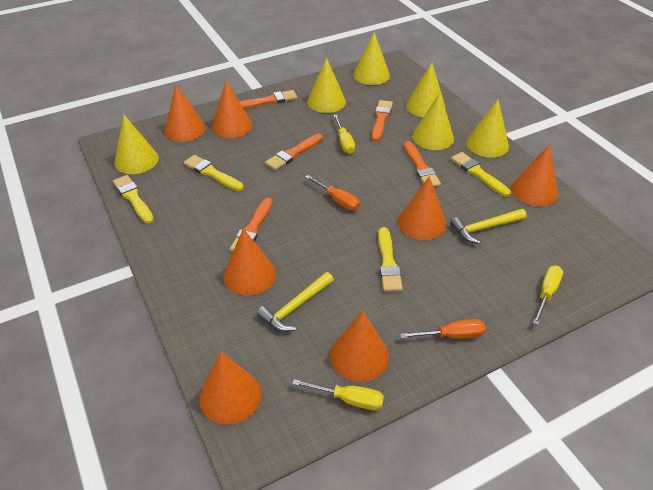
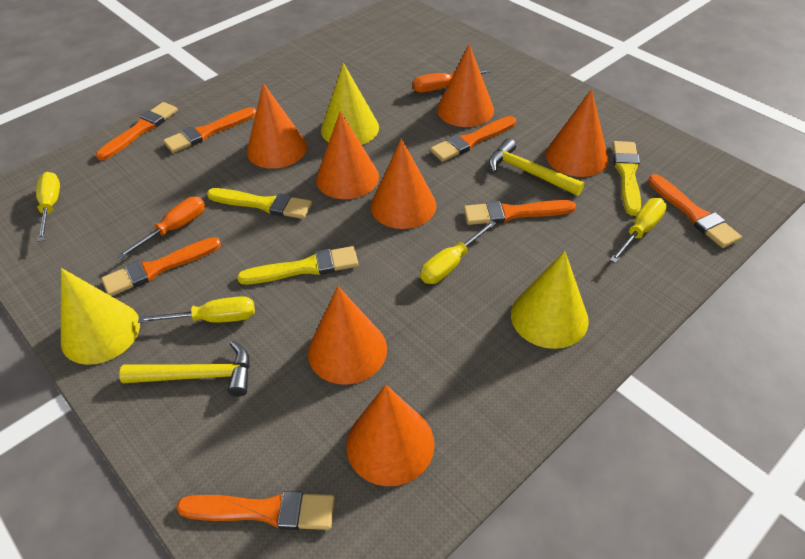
orange brush: 5 -> 7
yellow brush: 4 -> 3
yellow cone: 6 -> 3
yellow screwdriver: 3 -> 4

